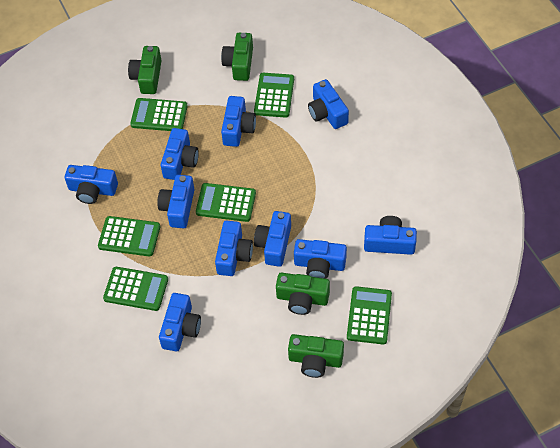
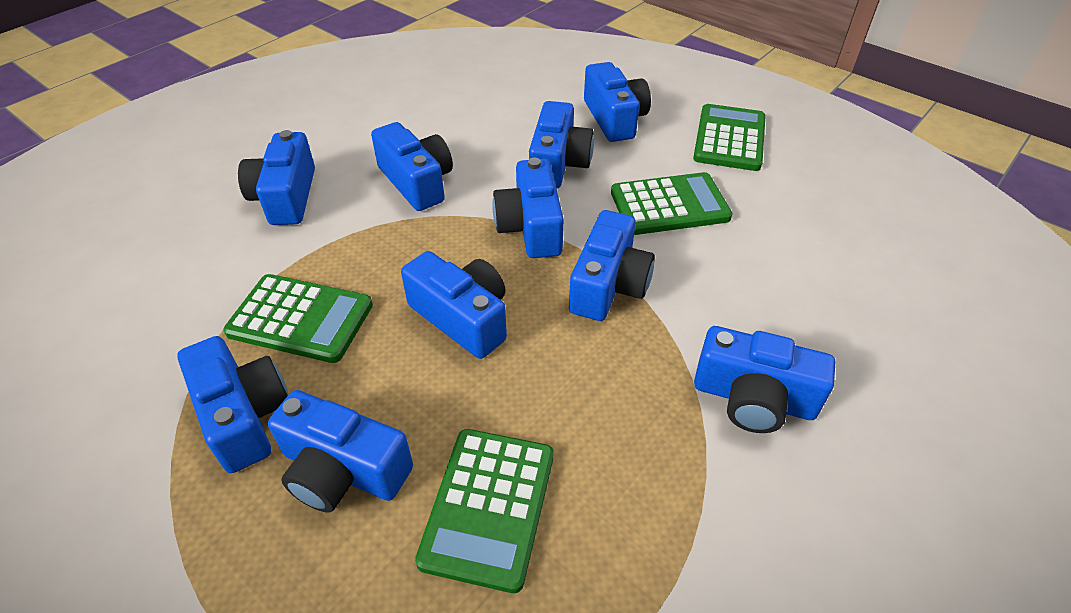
green calculator: 6 -> 4
green camera: 4 -> 0

